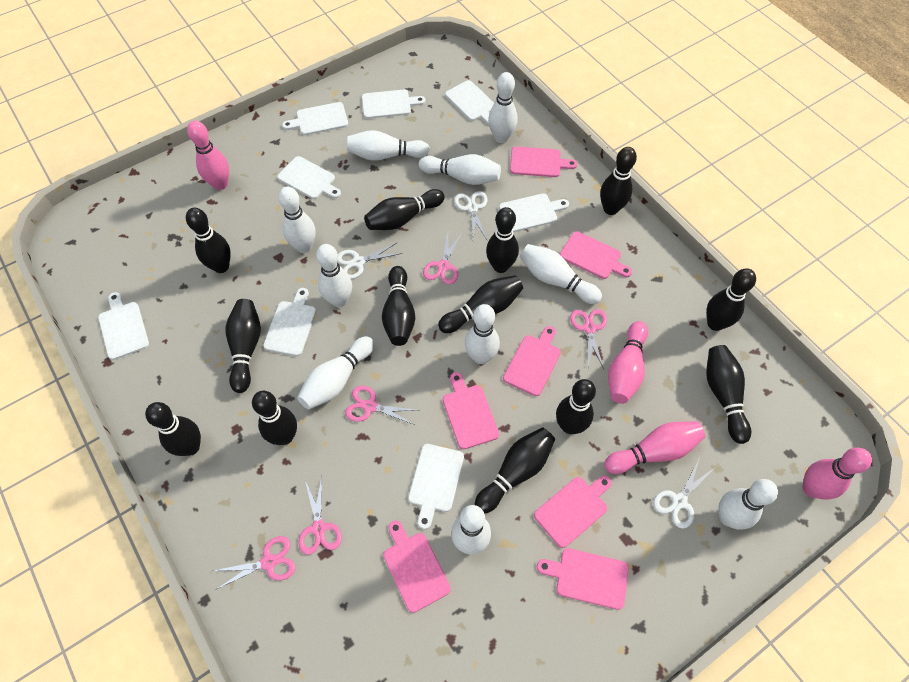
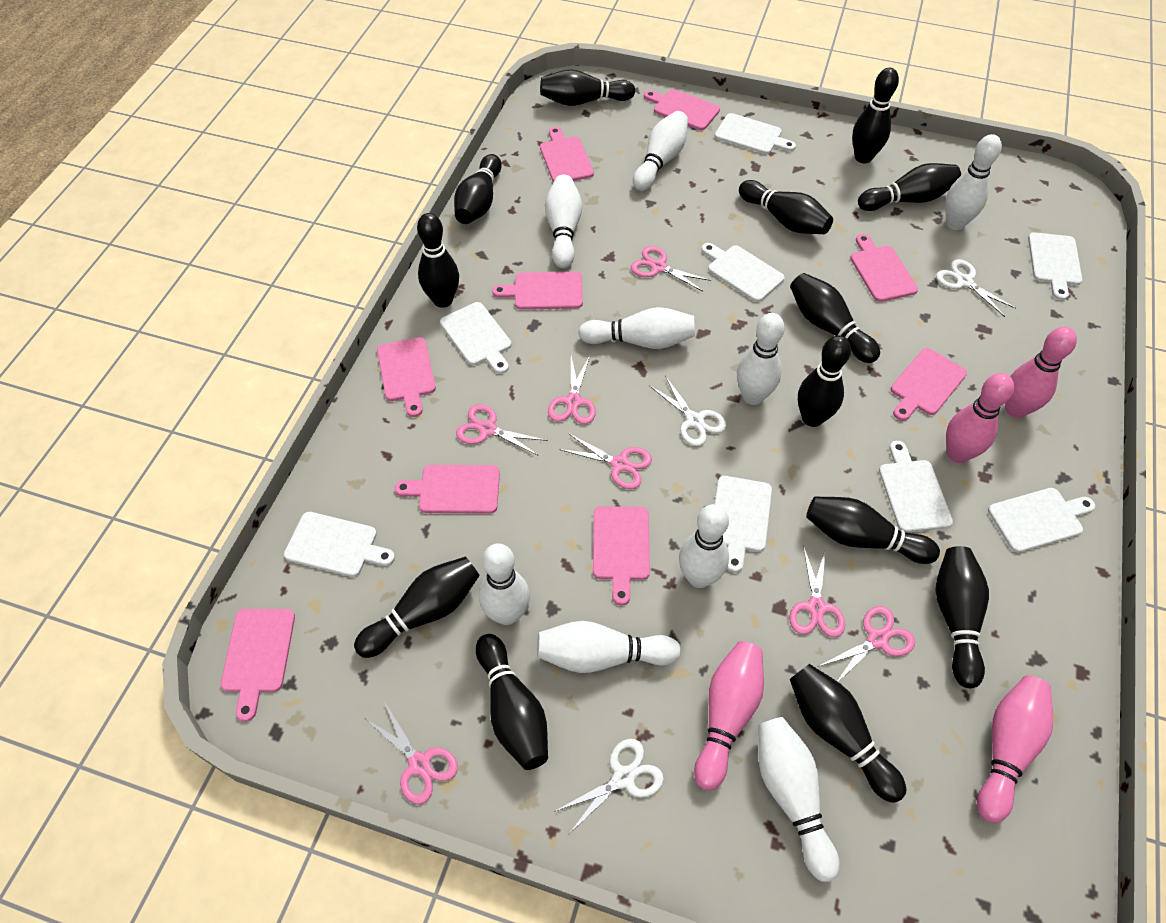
pink cutting board: 7 -> 9
pink scissors: 5 -> 7
white bowling pin: 10 -> 9

